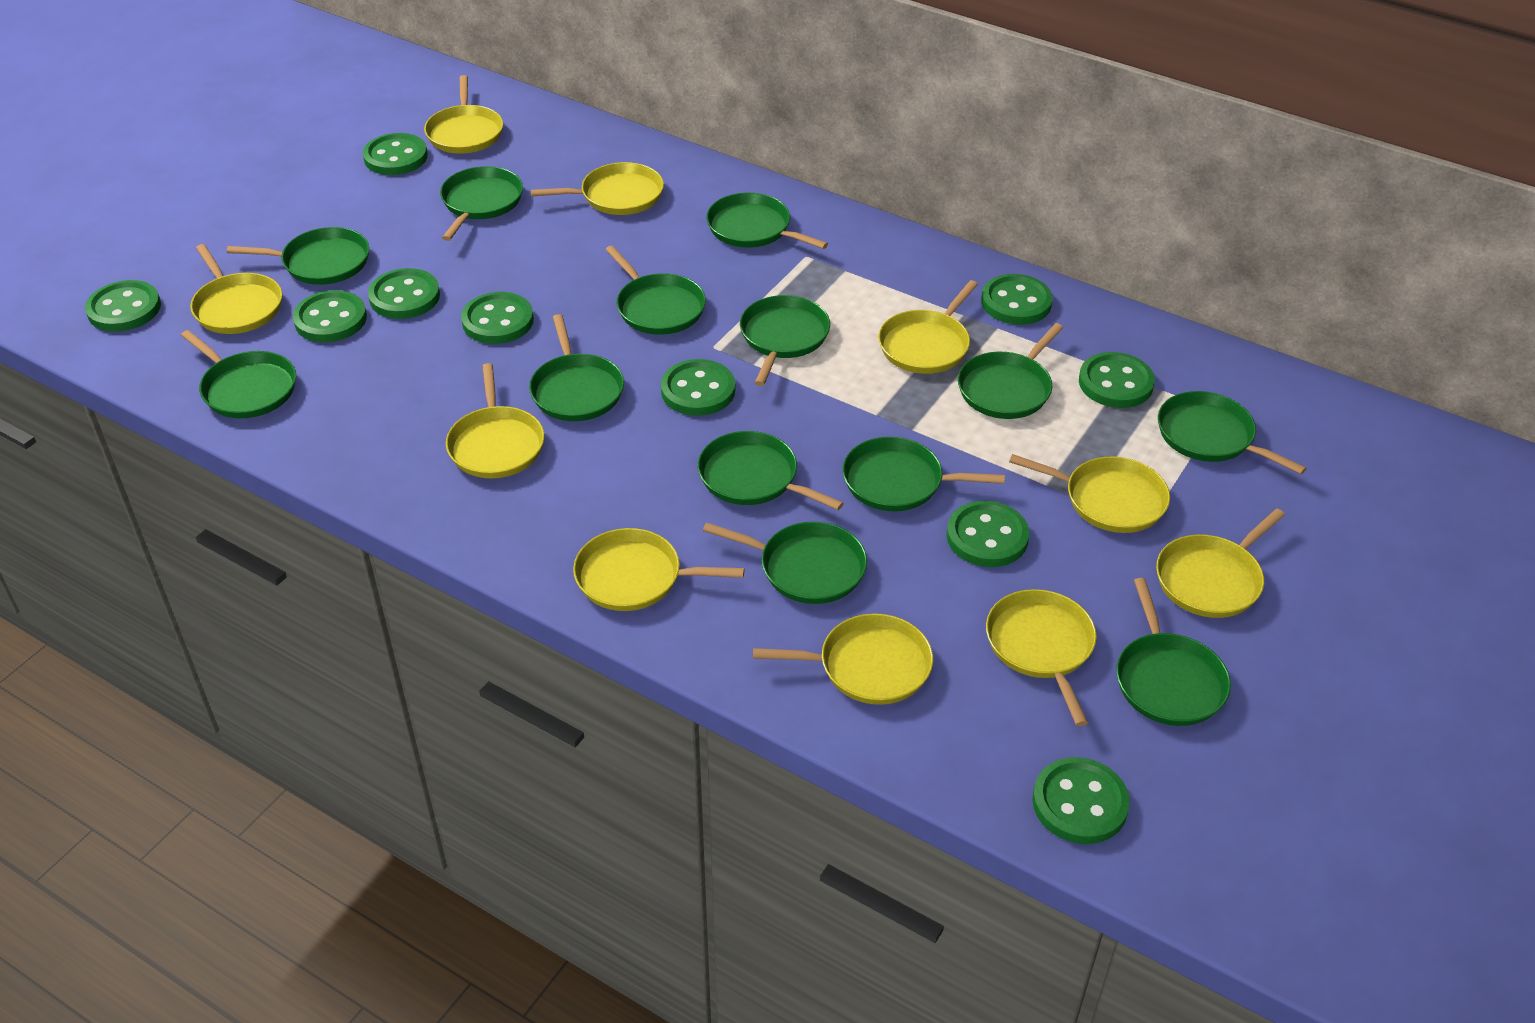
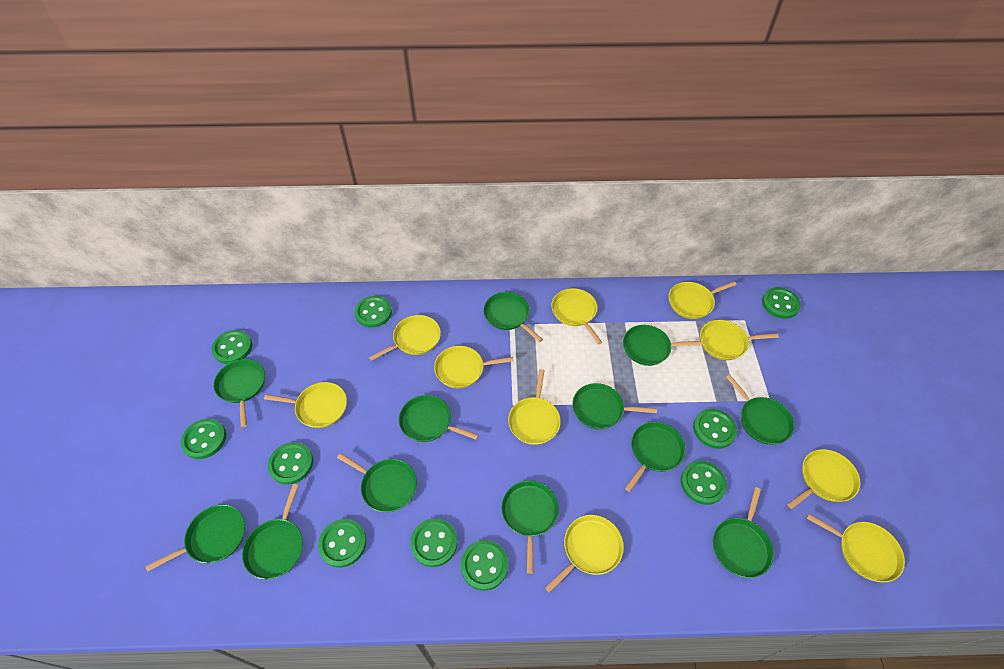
green pan: 13 -> 12

